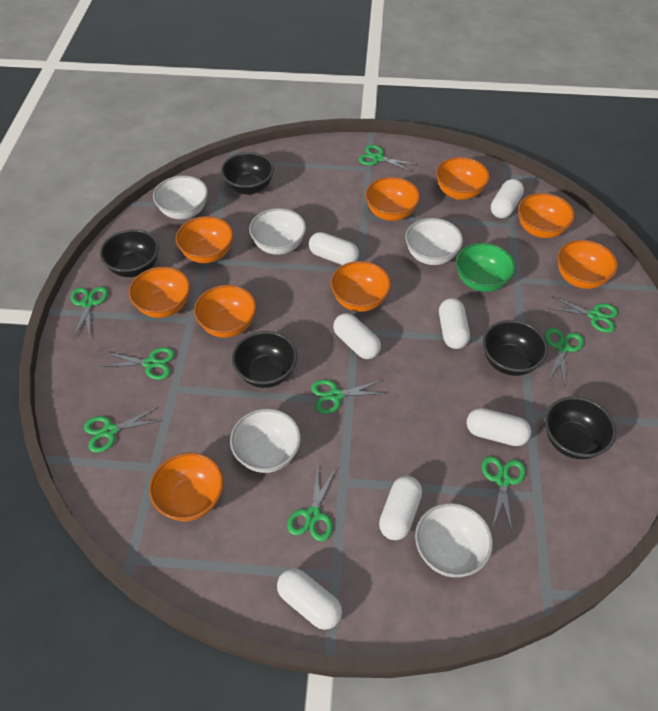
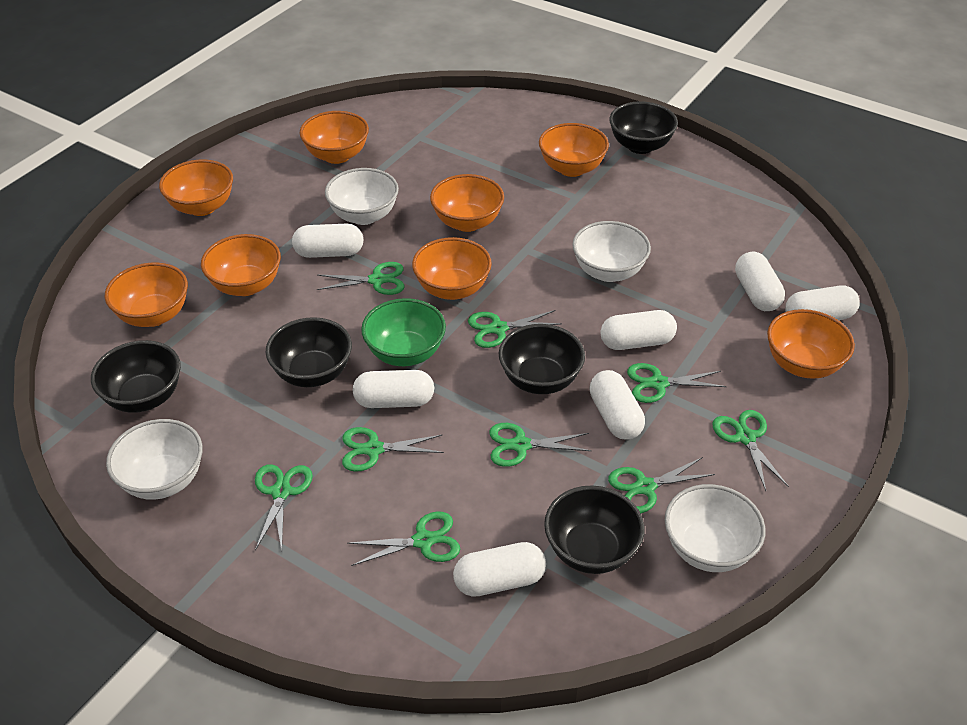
orange bowl: 9 -> 8
white bowl: 5 -> 4

